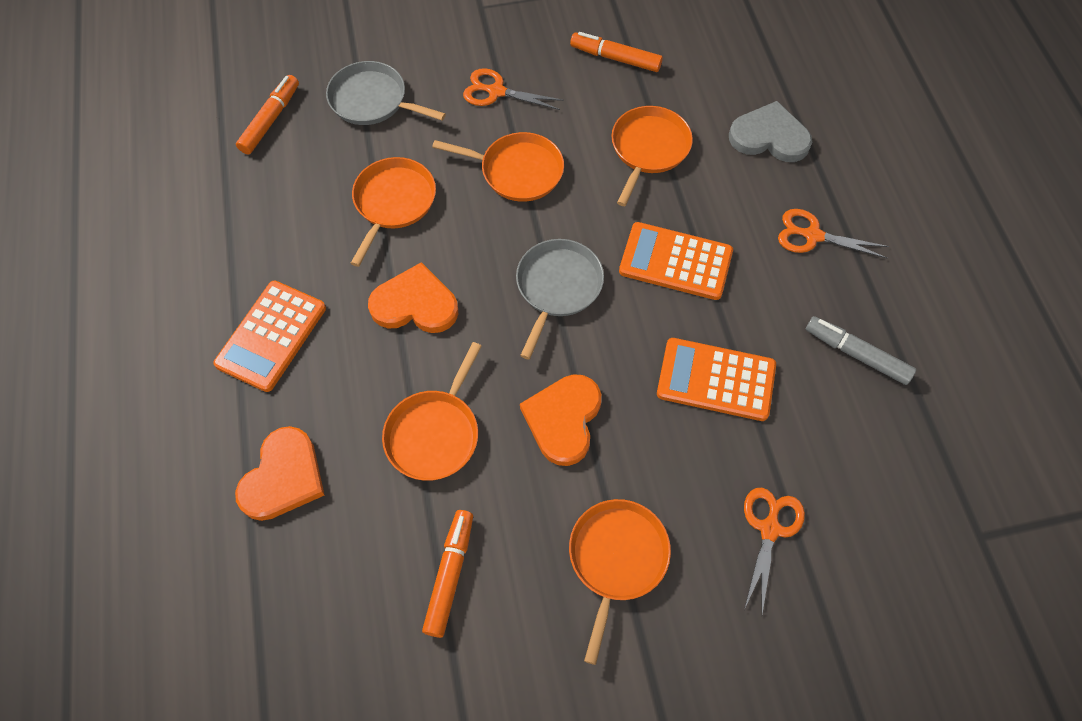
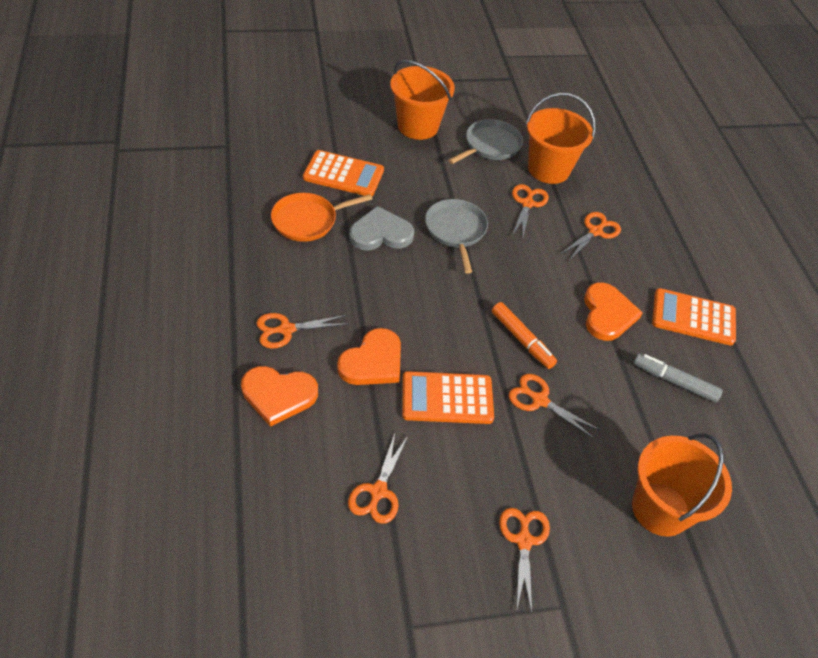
orange bucket: 0 -> 3
orange marker: 3 -> 1
orange pan: 5 -> 1
orange scissors: 3 -> 6

